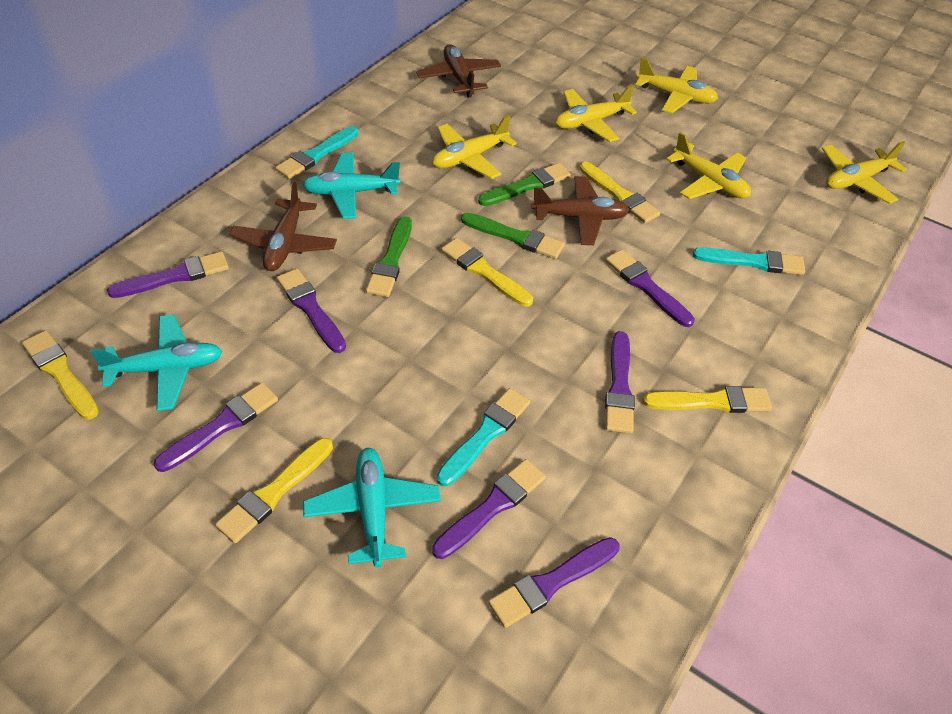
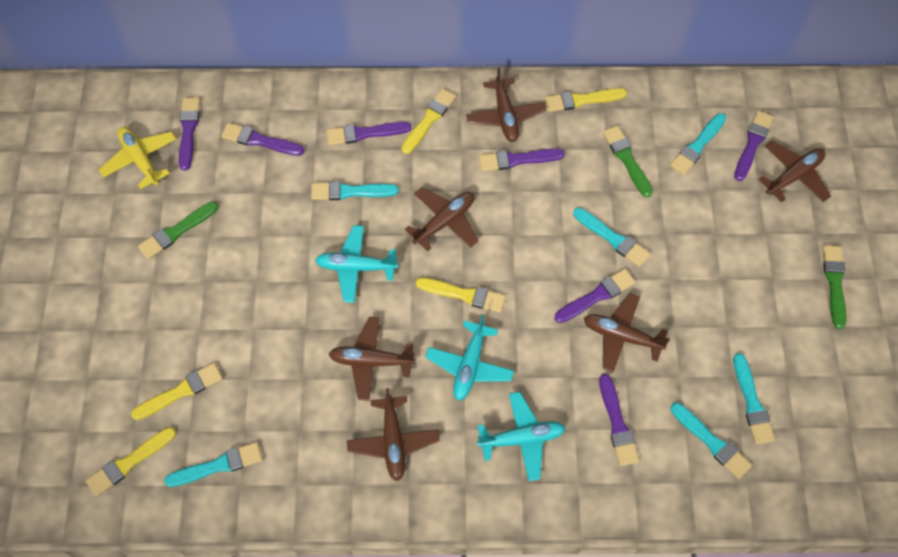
brown plane: 3 -> 6
turquoise brush: 3 -> 6
yellow plane: 5 -> 1

